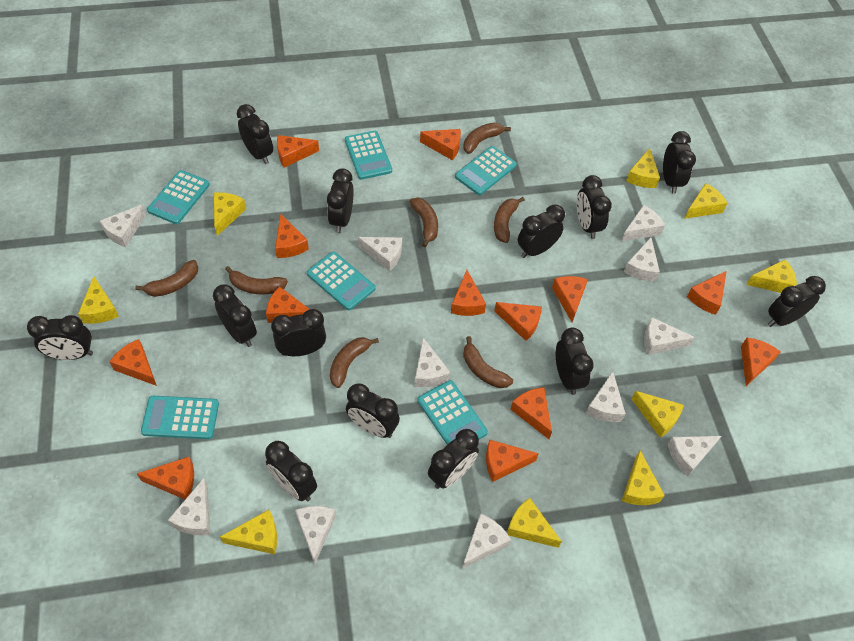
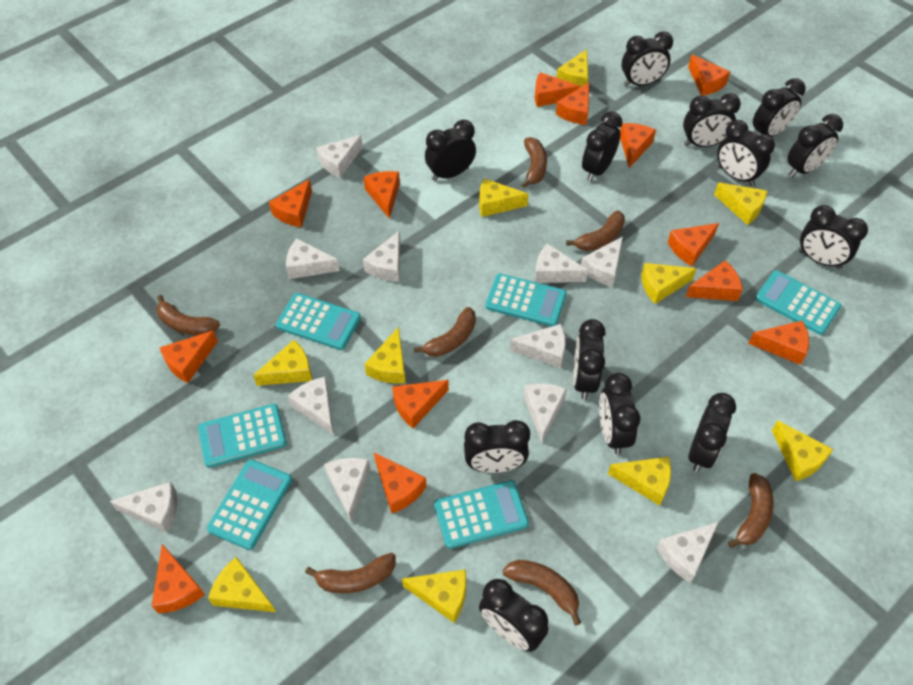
yellow cheese: 9 -> 10

